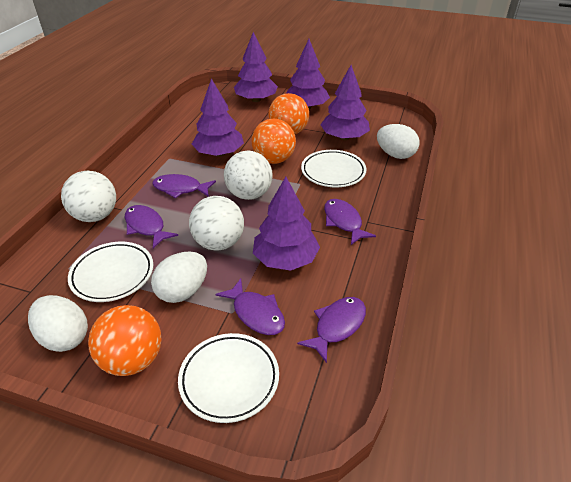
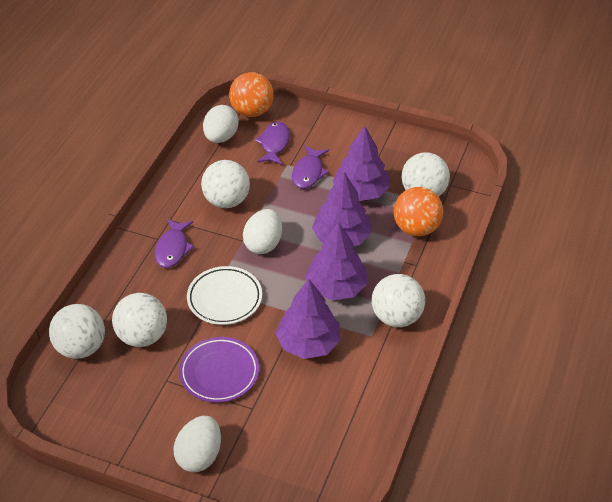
orange ball: 3 -> 2
purple fish: 5 -> 3
purple plate: 0 -> 1
purple tree: 5 -> 4
white ball: 3 -> 5
white plate: 3 -> 1

